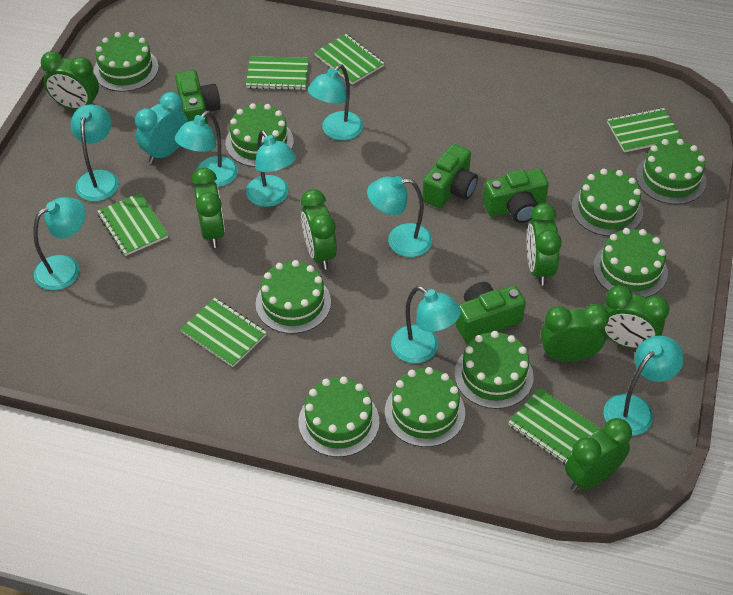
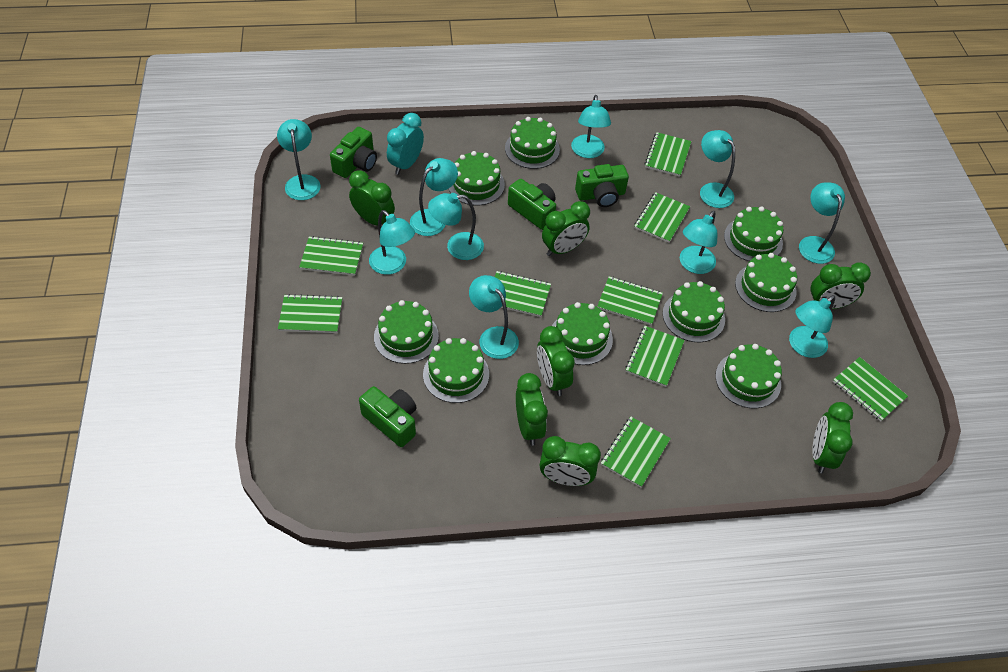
green notebook: 6 -> 9
turquoise lamp: 8 -> 10

